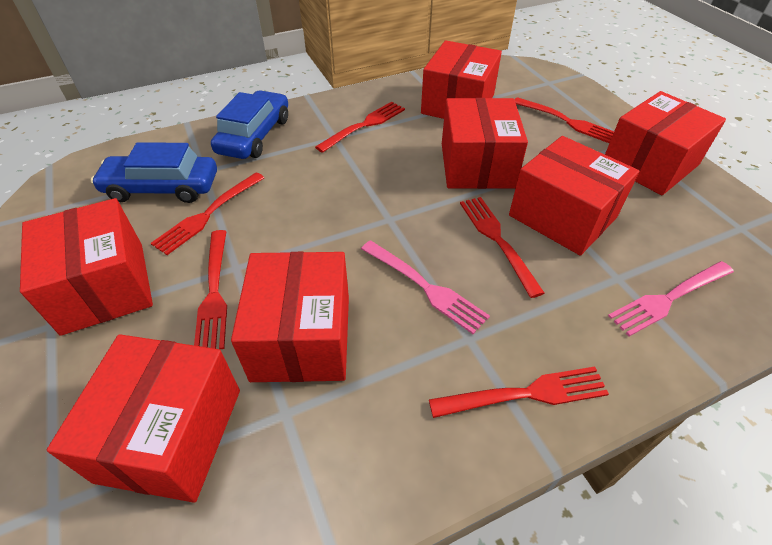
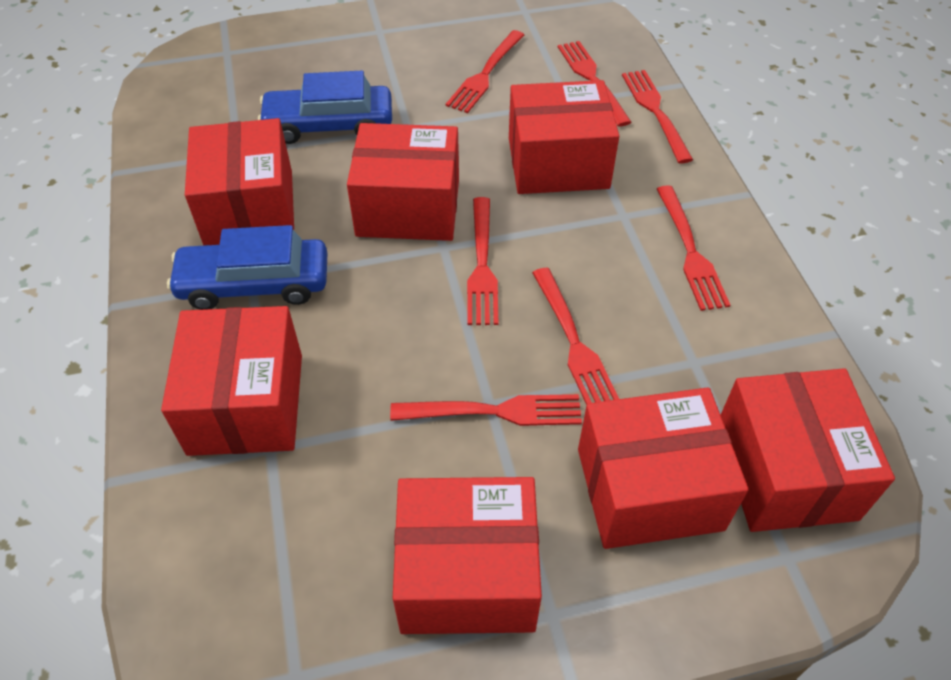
pink fork: 2 -> 0
red fork: 6 -> 7

